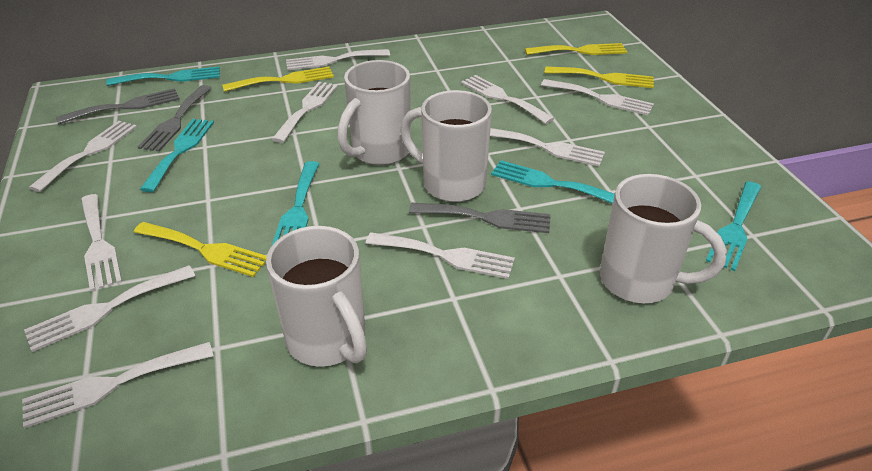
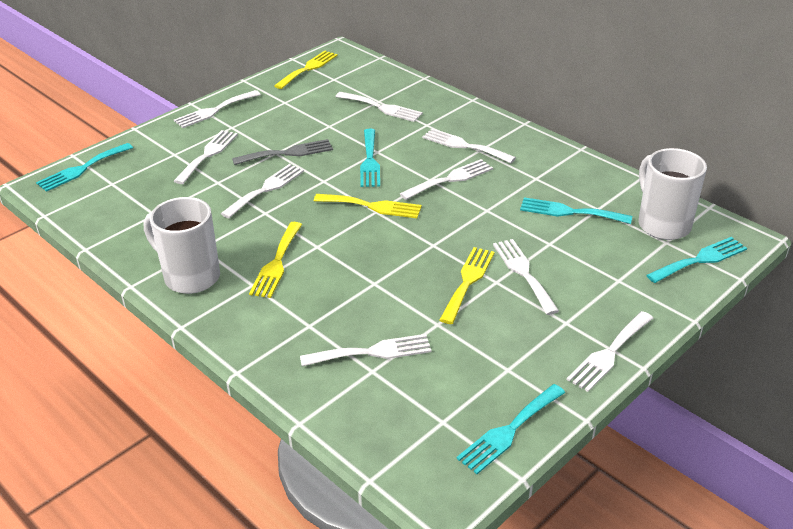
grey fork: 3 -> 1
white fork: 10 -> 9
white mug: 4 -> 2

